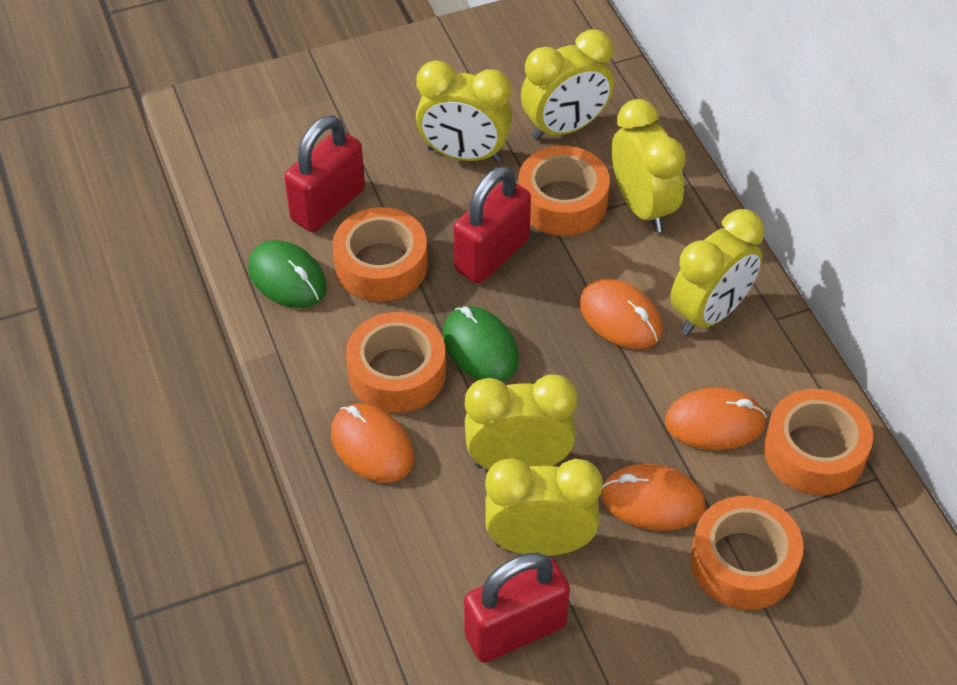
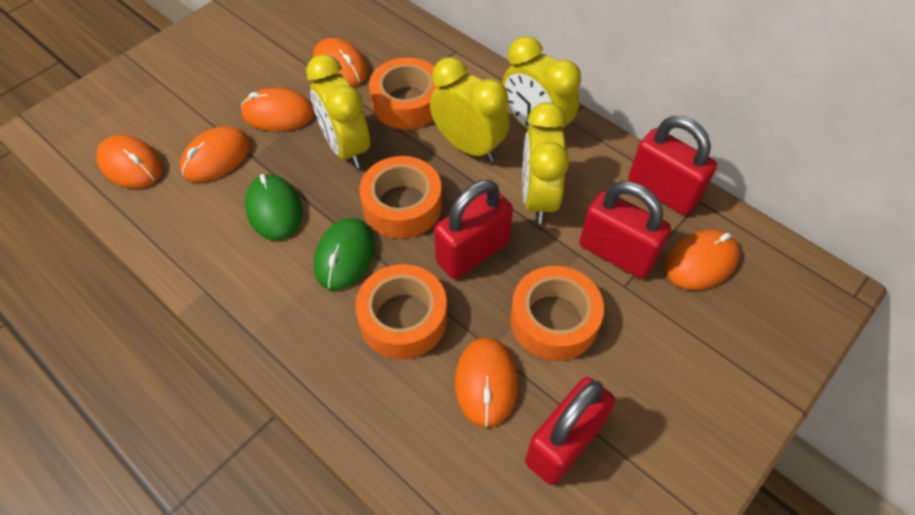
orange mouse: 4 -> 6
orange tape: 5 -> 4
red padlock: 3 -> 4
yellow clock: 6 -> 4

